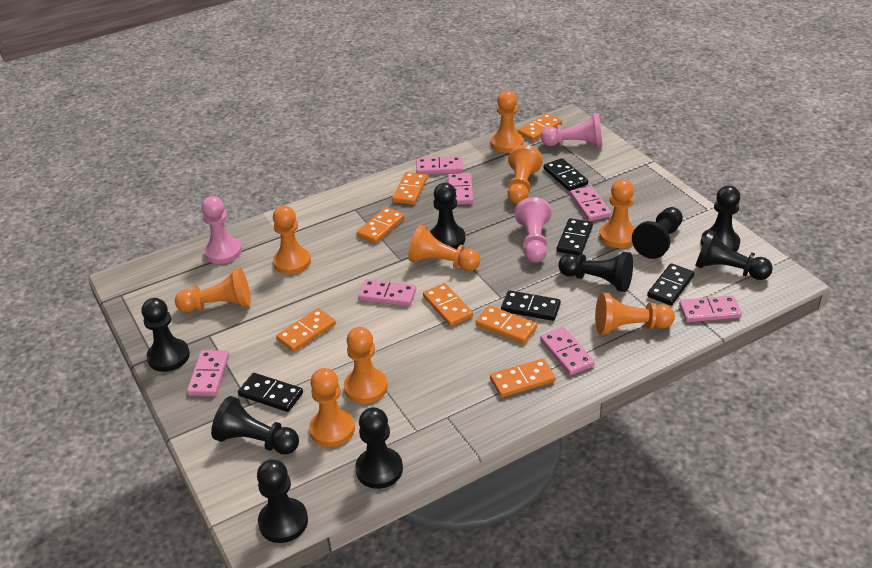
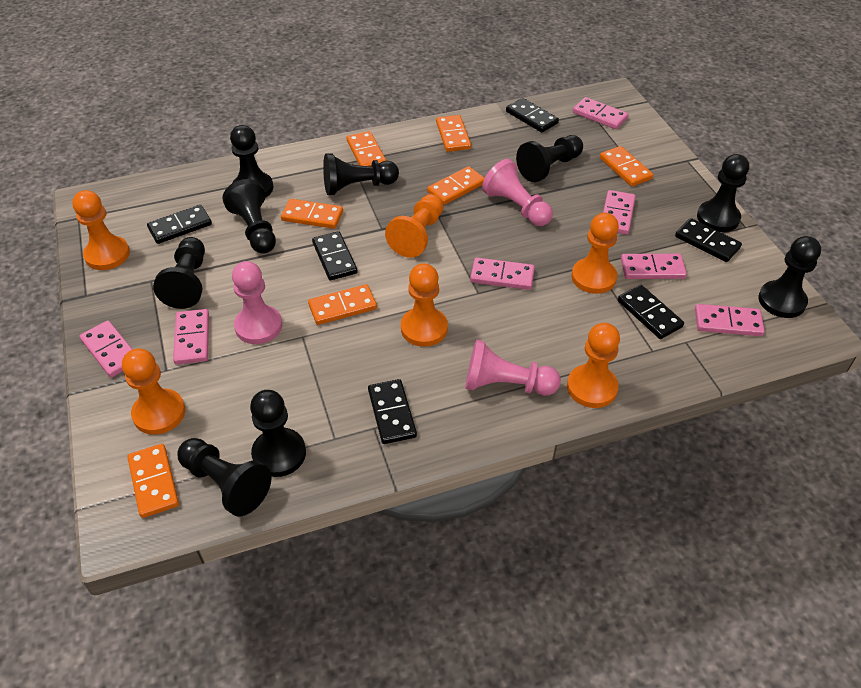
black domino: 5 -> 6
orange pawn: 9 -> 6

